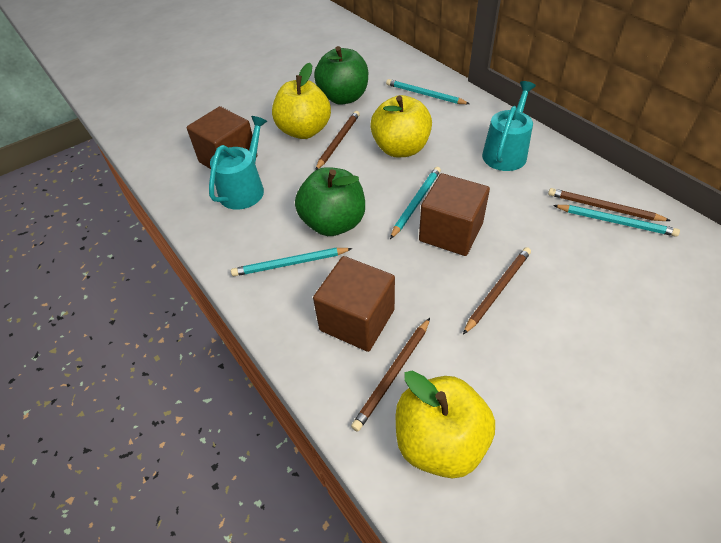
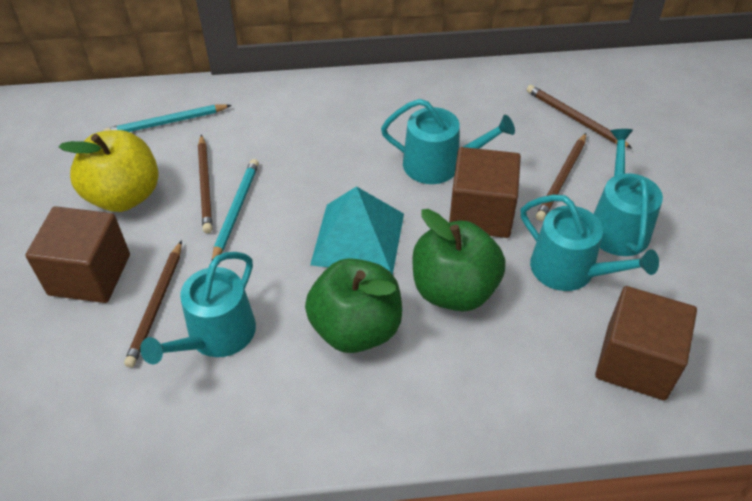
turquoise pencil: 4 -> 2
turquoise pyramid: 0 -> 1
turquoise watering can: 2 -> 4
yellow apple: 3 -> 1

